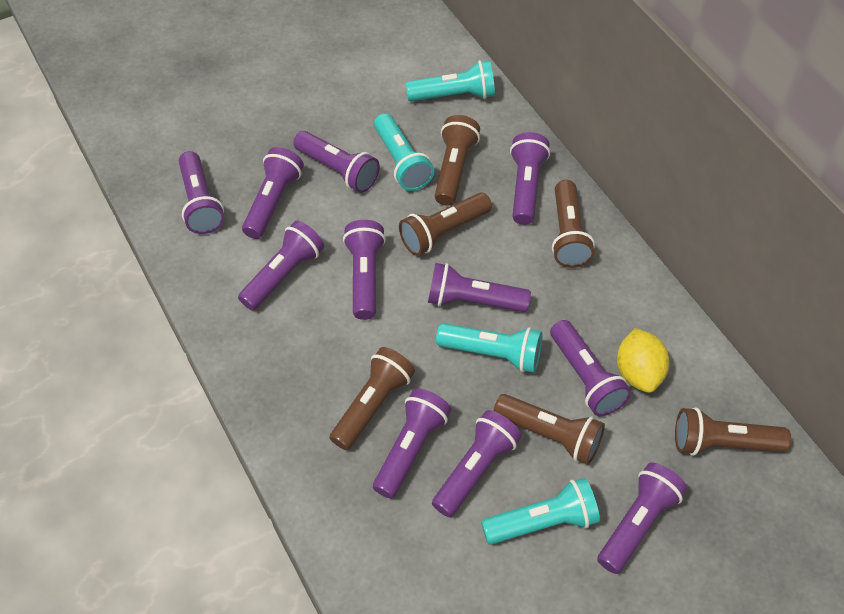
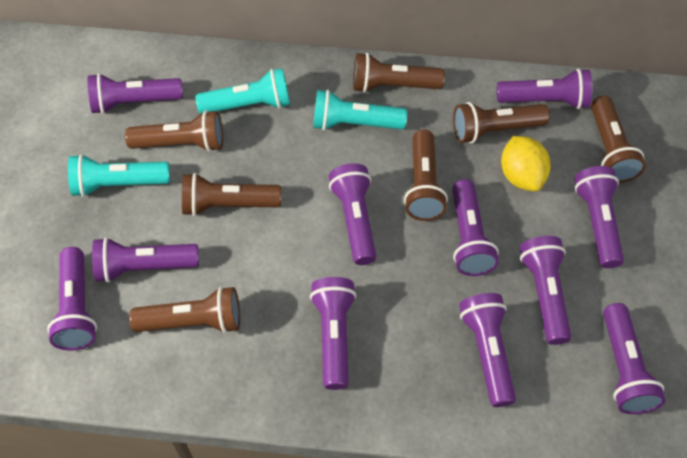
brown flashlight: 6 -> 7
turquoise flashlight: 4 -> 3

